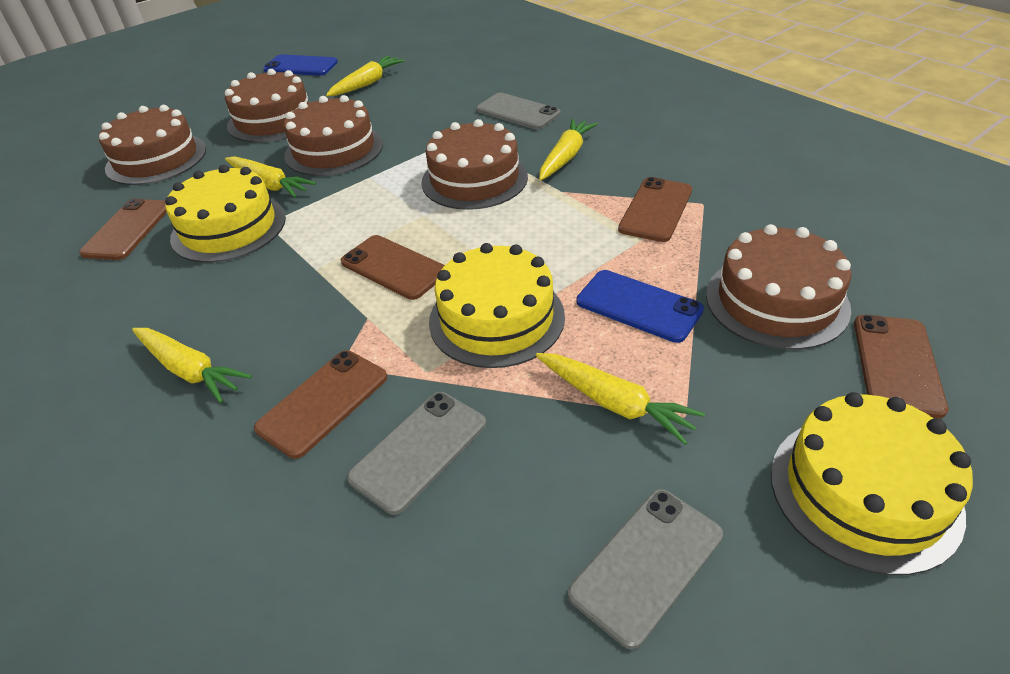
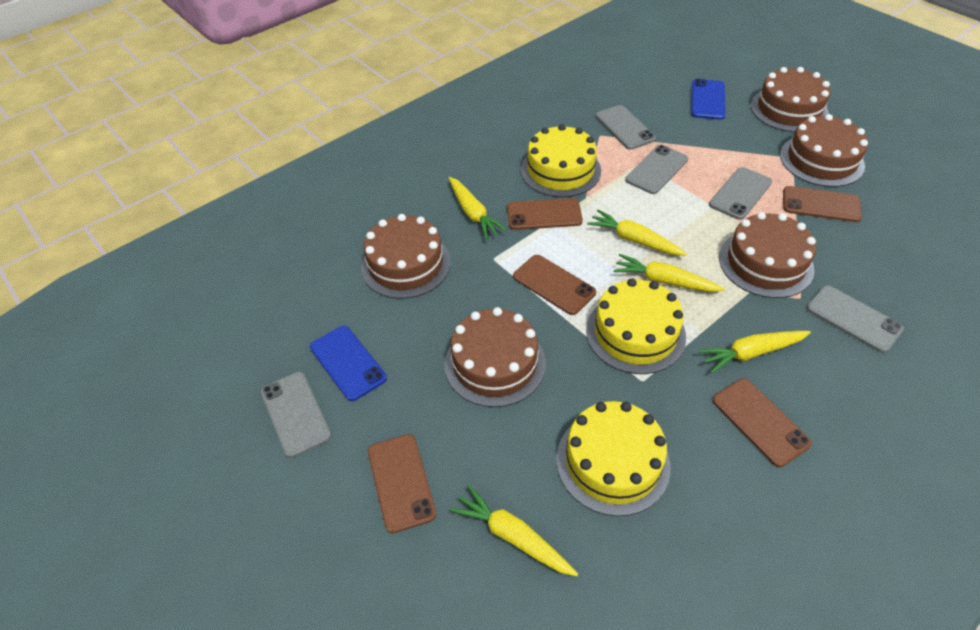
grey phone: 3 -> 5

